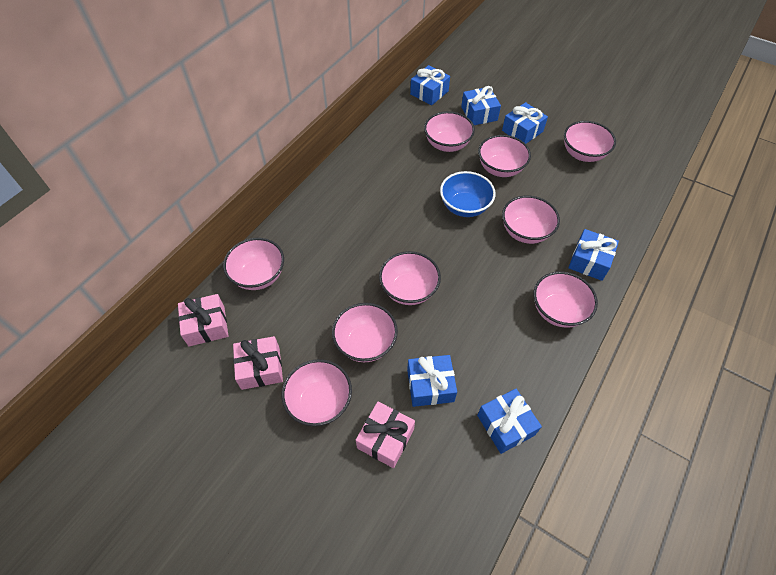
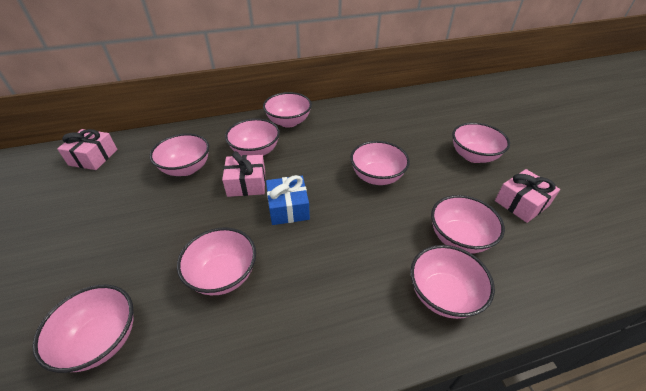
blue bowl: 1 -> 0
blue gift: 6 -> 1

